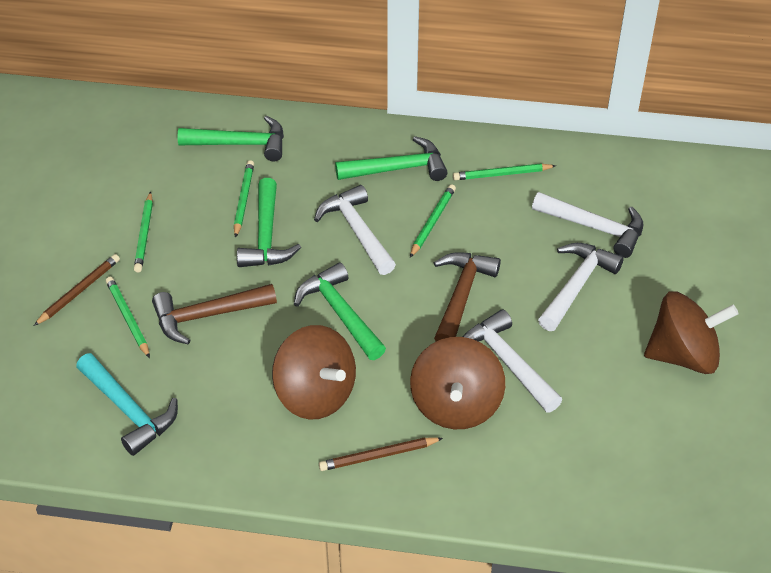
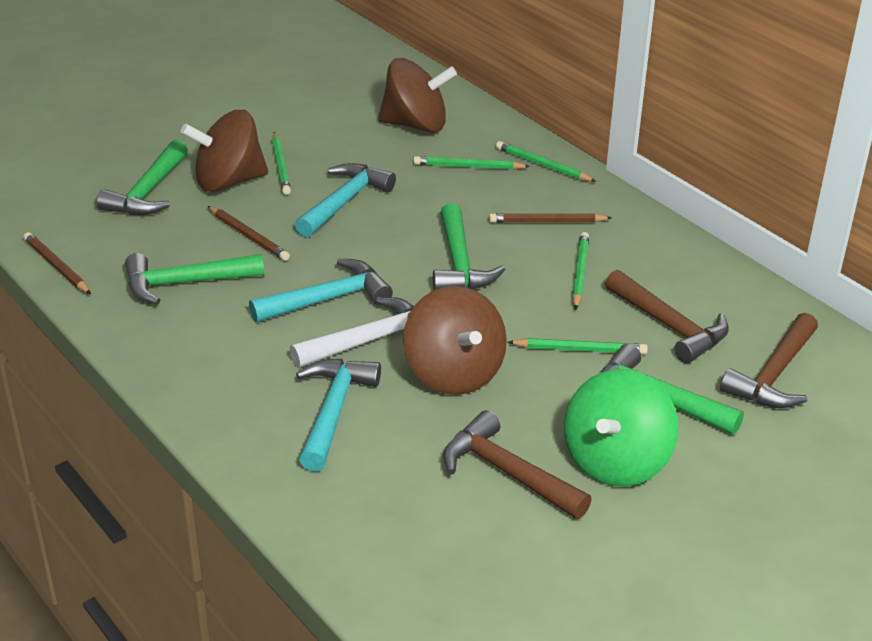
brown hammer: 2 -> 3
brown pencil: 2 -> 3
green spinning top: 0 -> 1
turquoise hammer: 1 -> 3
white hammer: 4 -> 1

